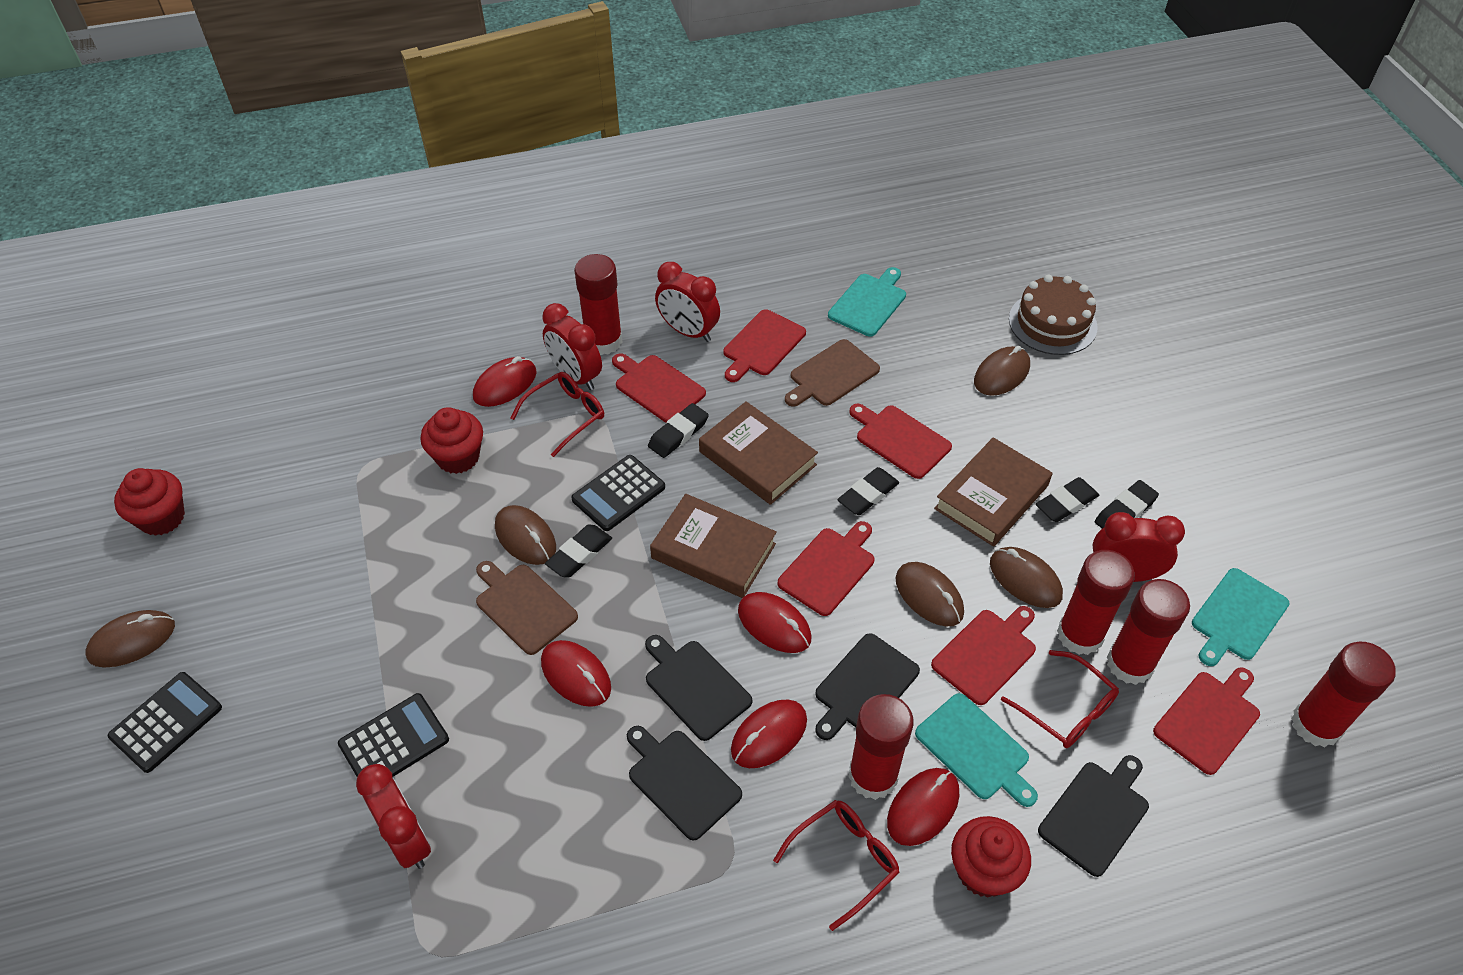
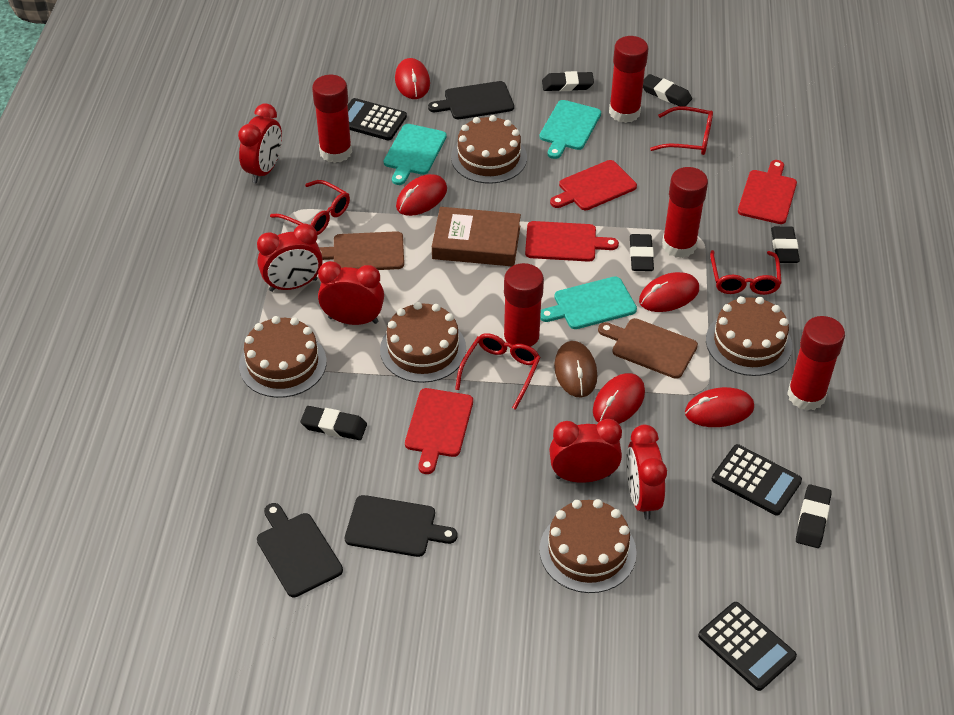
black cutting board: 4 -> 3
black eraser: 5 -> 6
brown book: 3 -> 1
brown cake: 1 -> 5
brown mouse: 5 -> 1
red clock: 4 -> 5
red cupcake: 3 -> 0
red cutting board: 6 -> 4
red glasses: 3 -> 4

